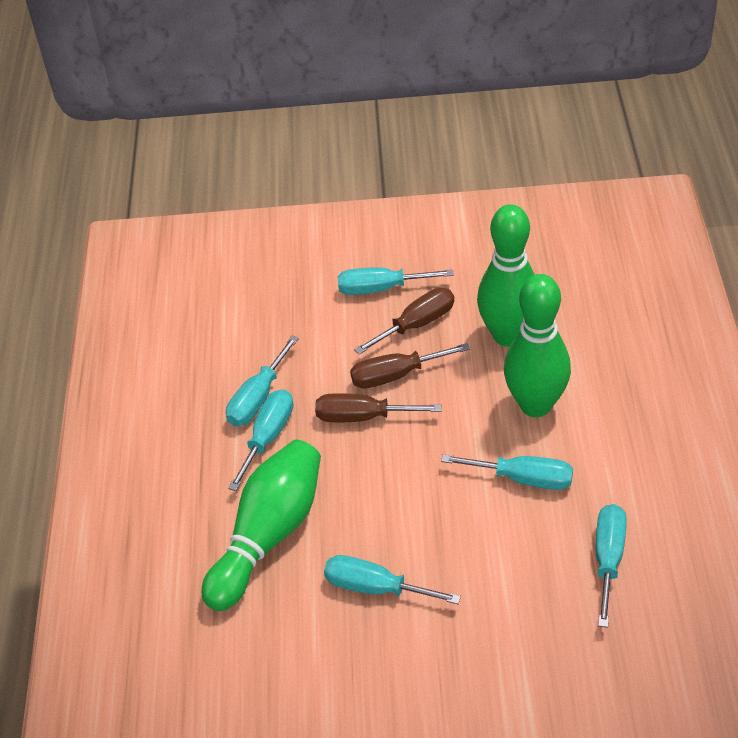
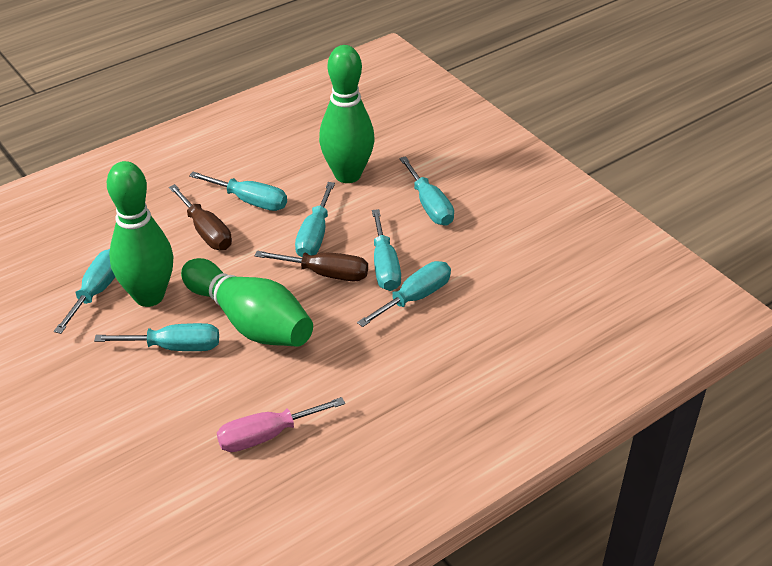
brown screwdriver: 3 -> 2
pink screwdriver: 0 -> 1
turquoise screwdriver: 6 -> 7

